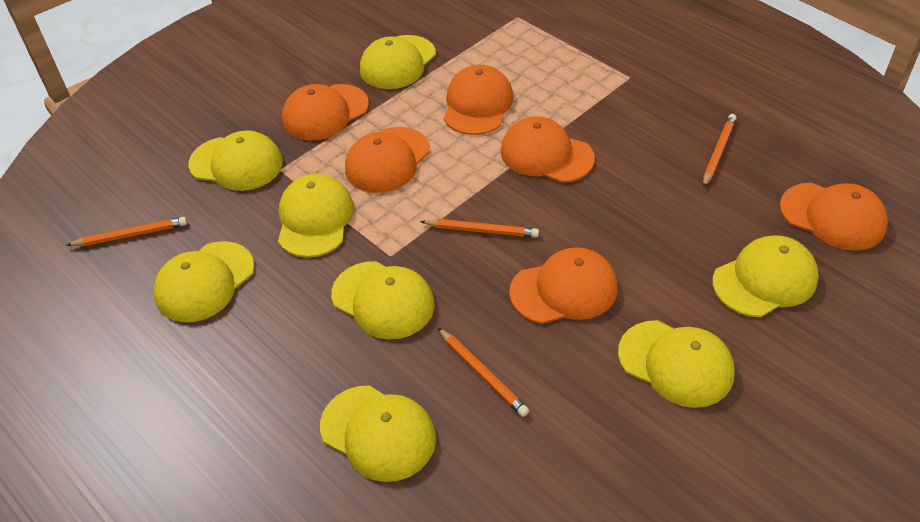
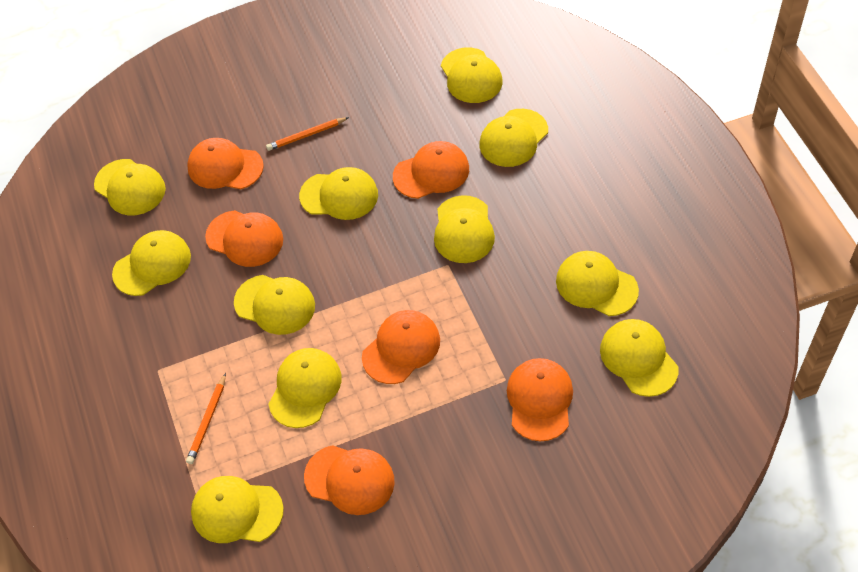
orange pencil: 4 -> 2
yellow cap: 8 -> 11

